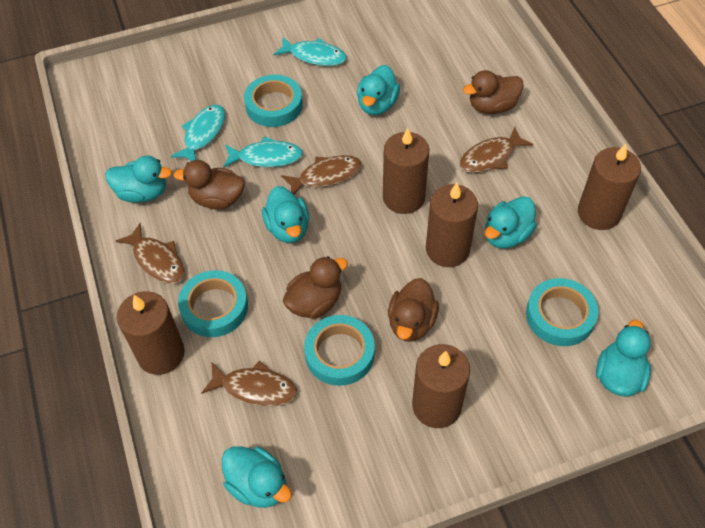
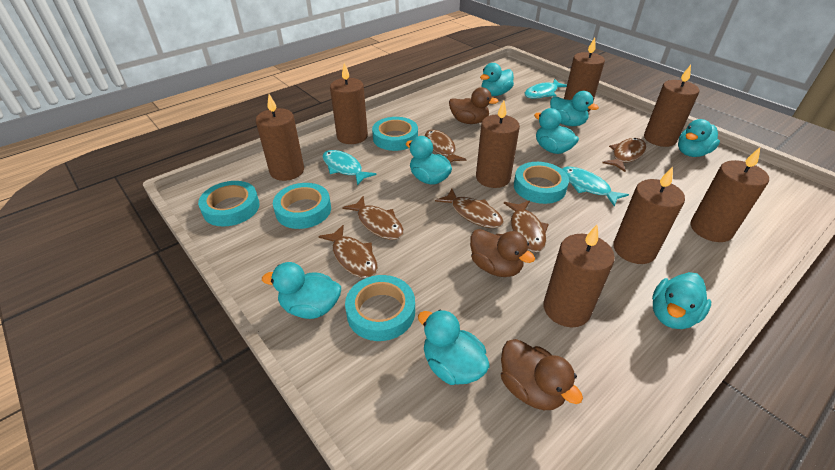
brown candle: 5 -> 8
brown duck: 4 -> 3
brown fish: 4 -> 6
turquoise duck: 6 -> 8
turquoise tape: 4 -> 5

